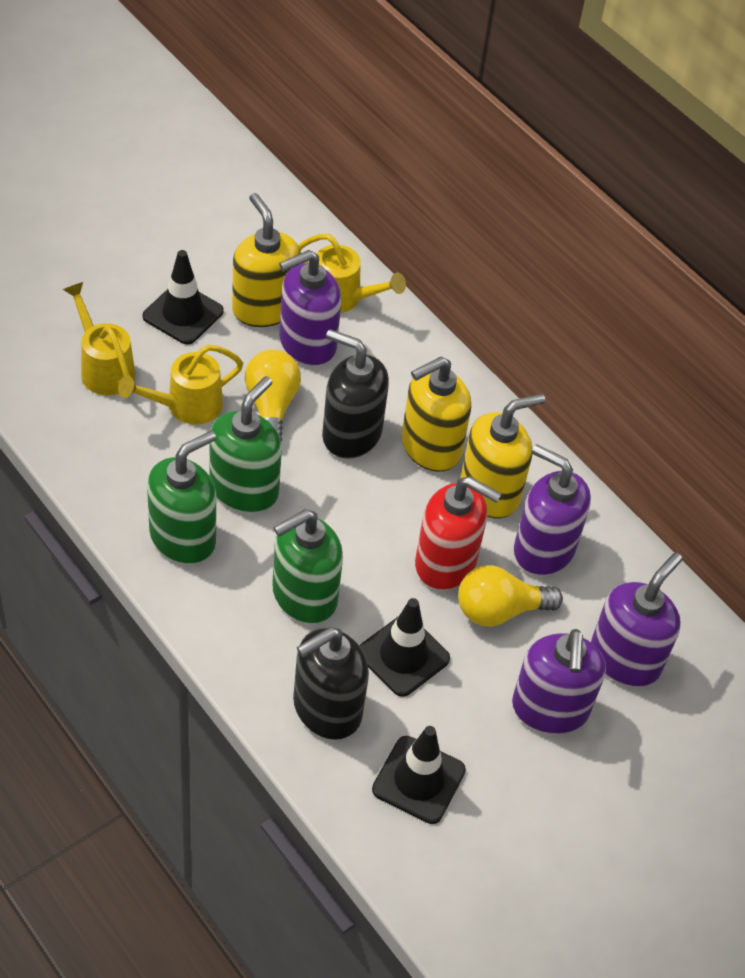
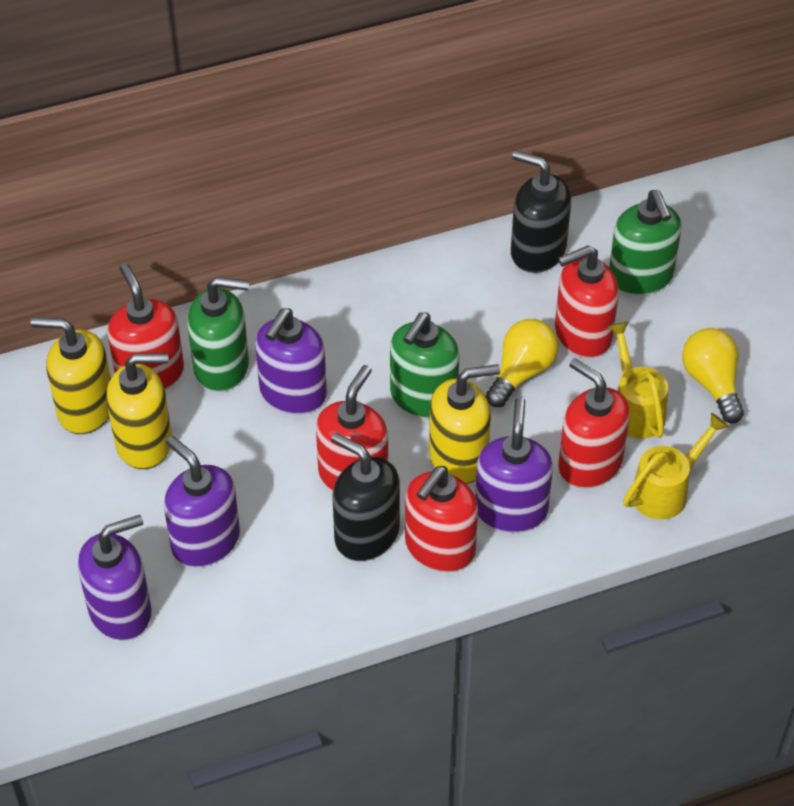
black traffic cone: 3 -> 0
red soap dispenser: 1 -> 5
yellow watering can: 3 -> 2

